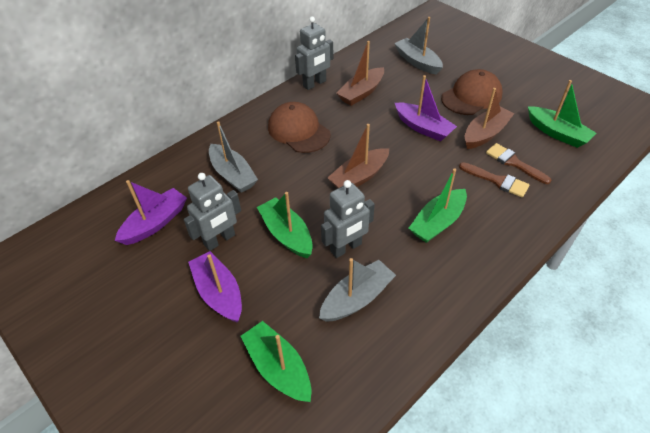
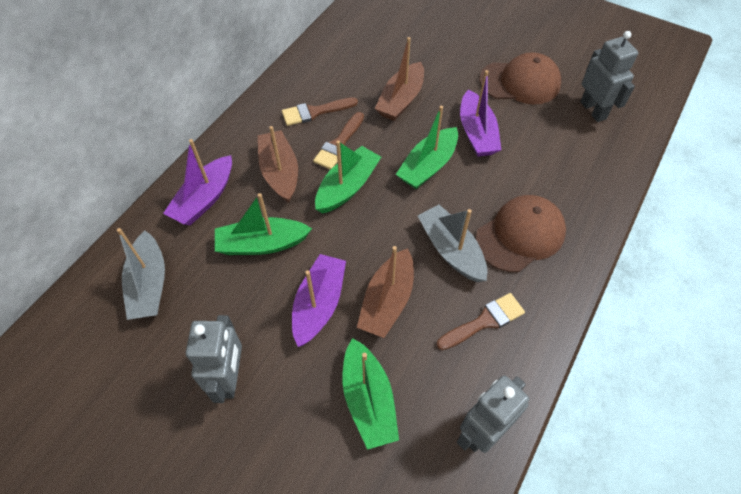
brown brush: 2 -> 3
grey boat: 3 -> 2

